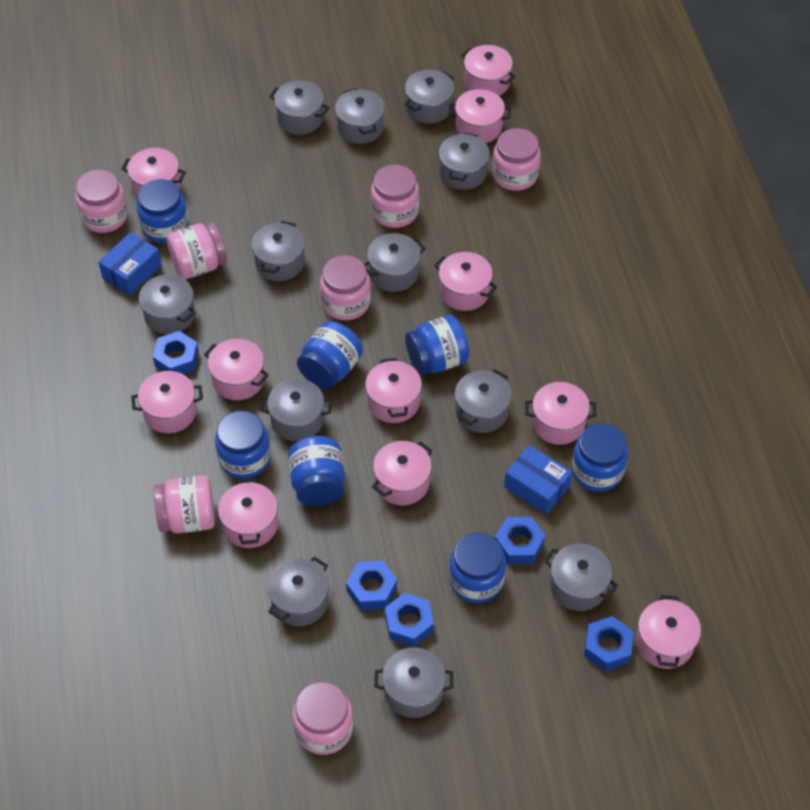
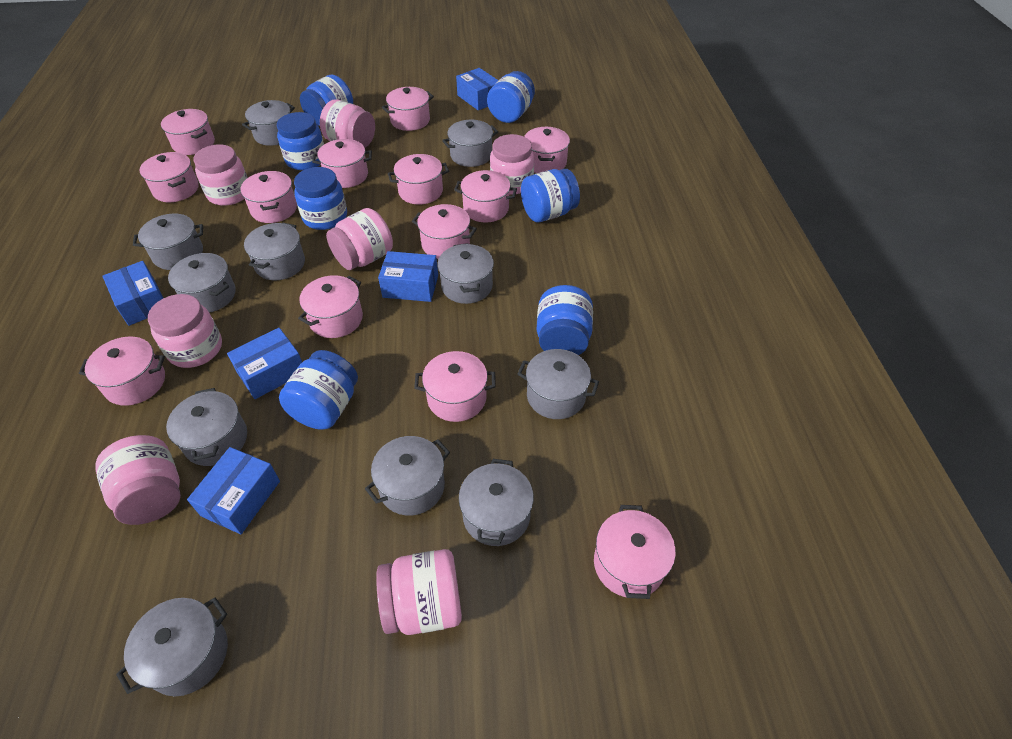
blue box: 2 -> 5
blue nut: 5 -> 0
grey pot: 12 -> 11
pink pot: 11 -> 13

